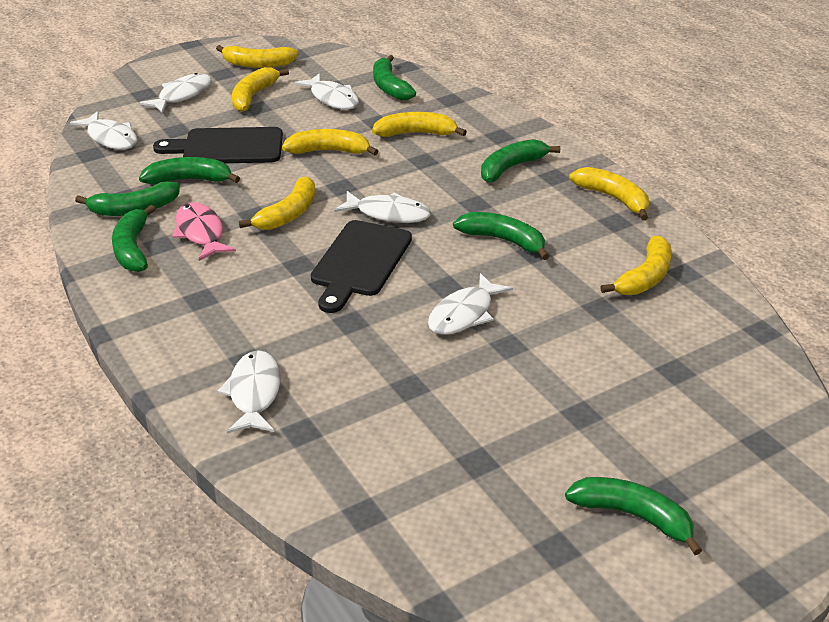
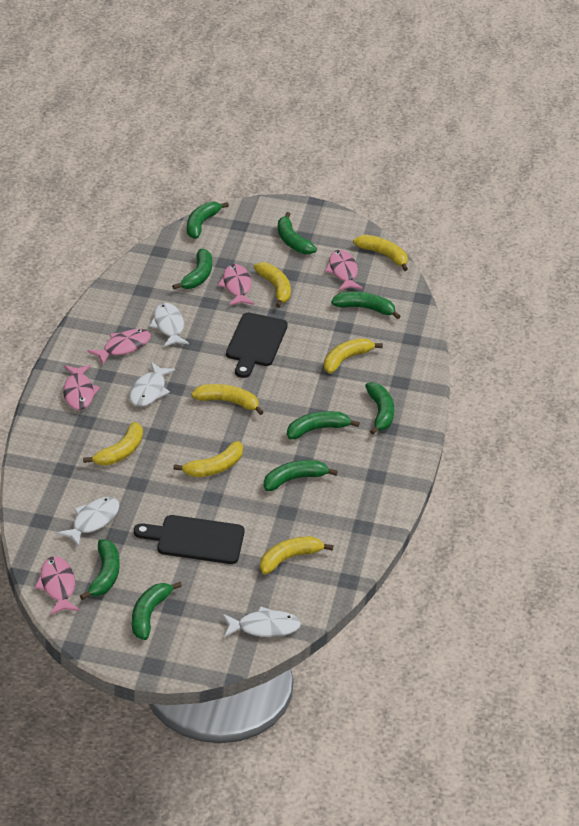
green banana: 7 -> 9
pink fish: 1 -> 5
white fish: 6 -> 4

